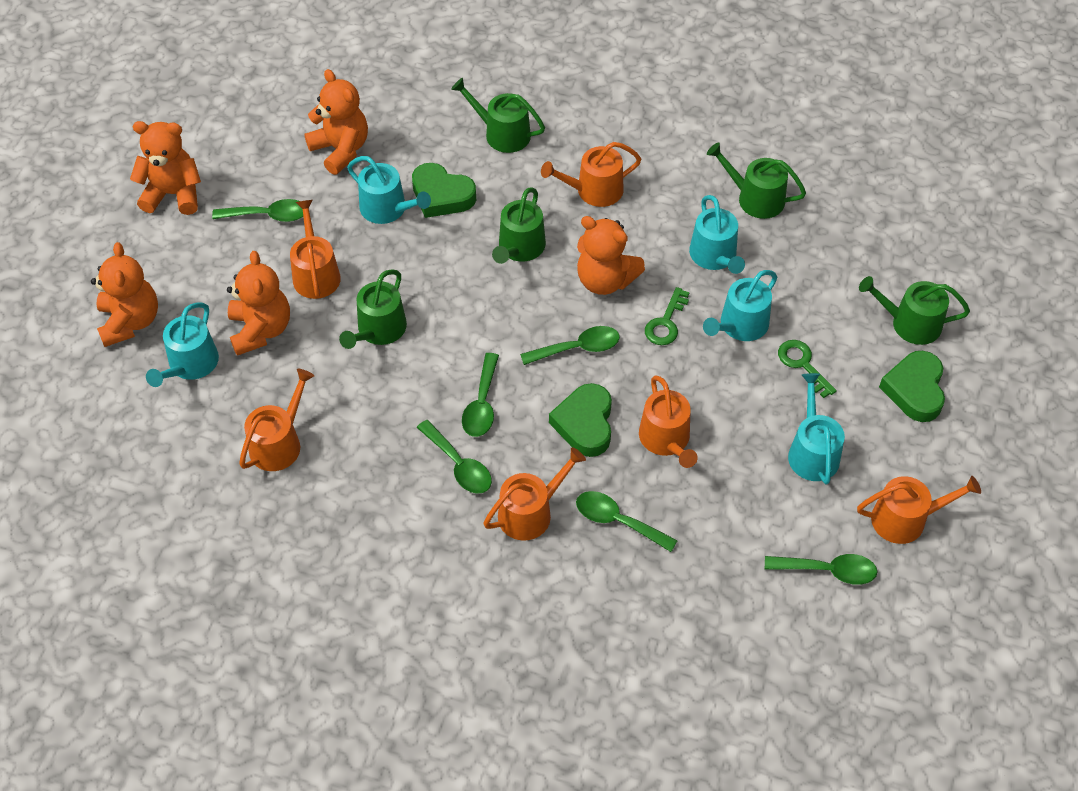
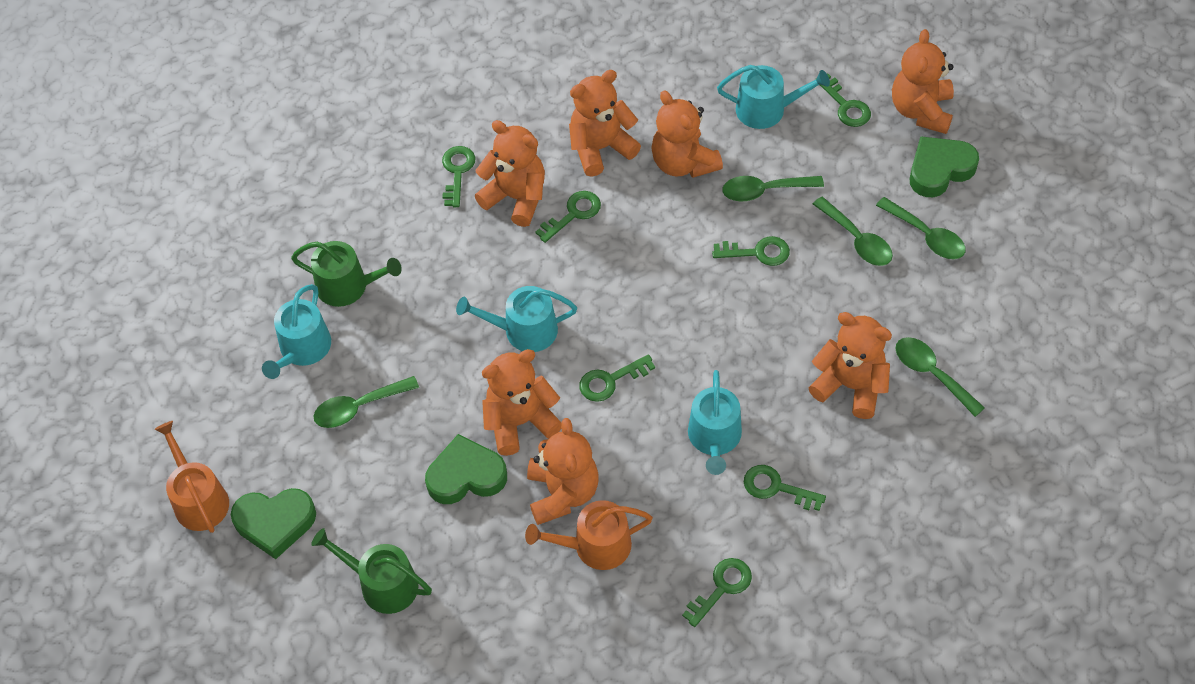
green key: 2 -> 7
green spoon: 6 -> 5
green watering can: 5 -> 2
orange teddy bear: 5 -> 7
orange watering can: 6 -> 2
turquoise watering can: 5 -> 4

